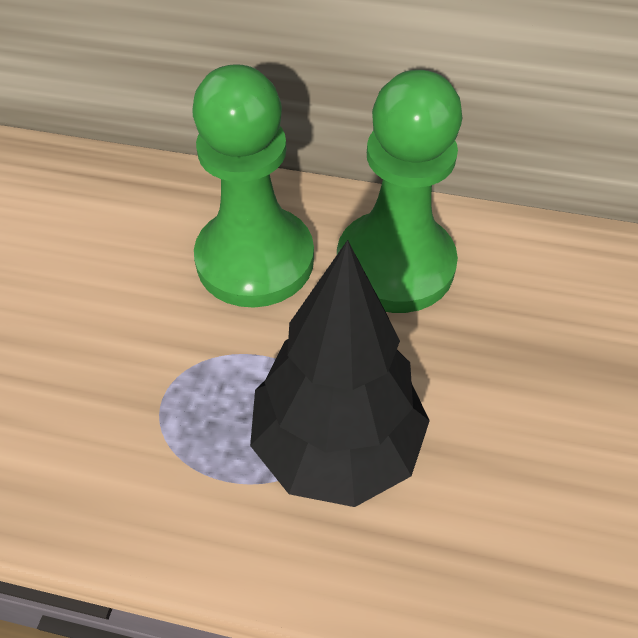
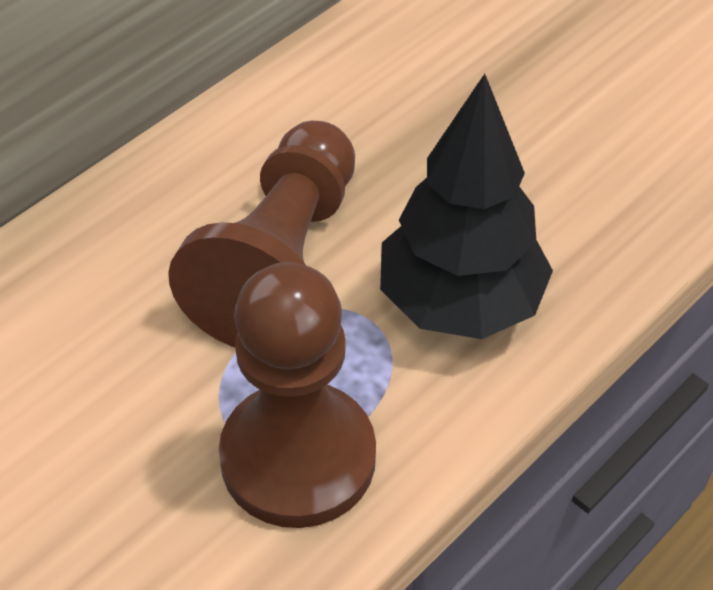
brown pawn: 0 -> 2
green pawn: 2 -> 0

